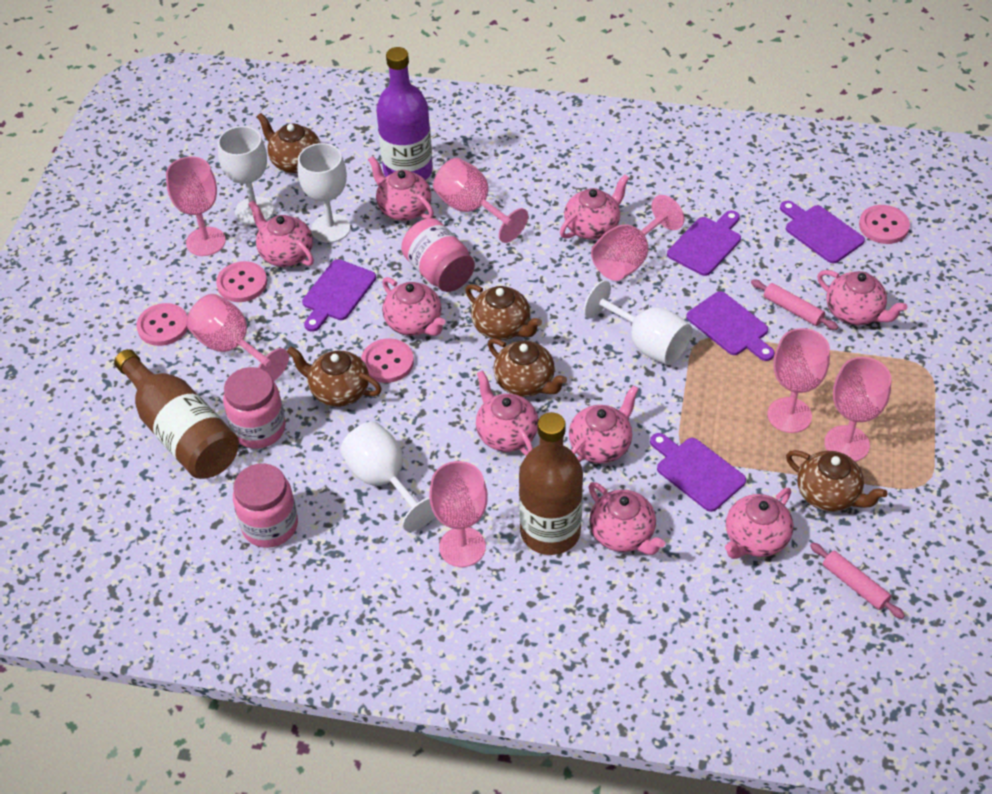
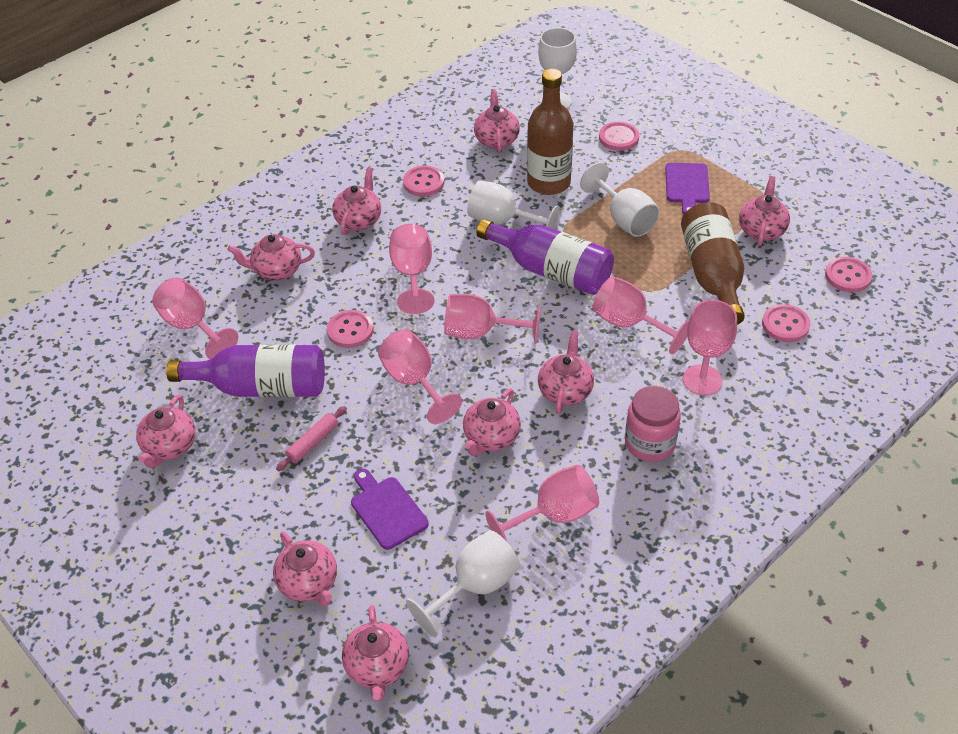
brown teapot: 5 -> 0
pink button: 4 -> 5
pink jar: 3 -> 1
pink rolling pin: 2 -> 1
purple bottle: 1 -> 2
purple cutting board: 5 -> 2

